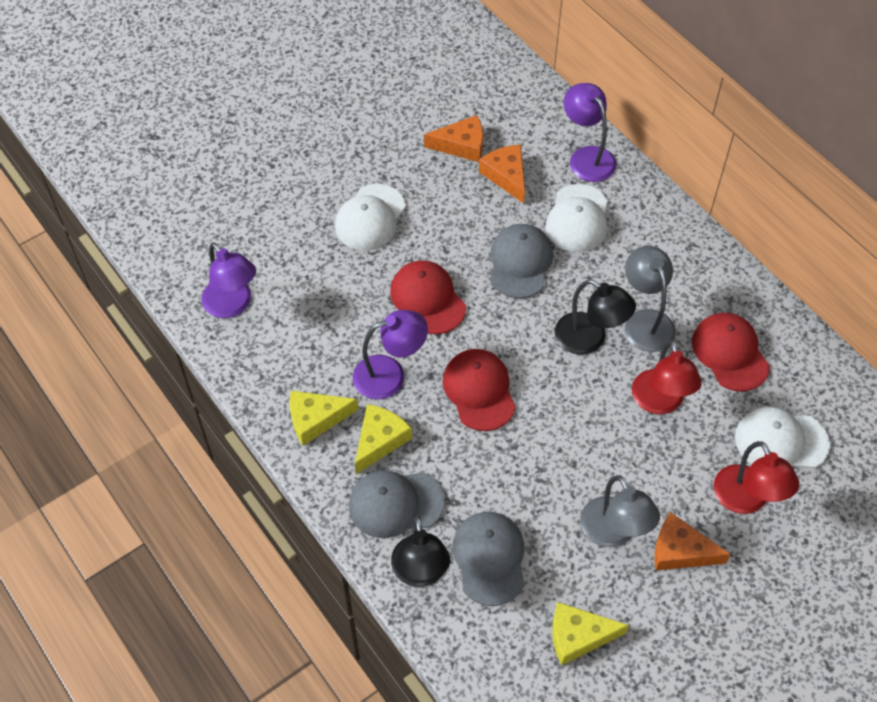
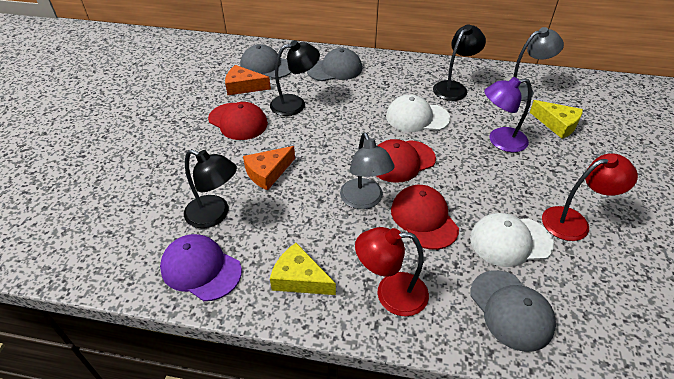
black lamp: 2 -> 3
orange cheese: 3 -> 2
purple cap: 0 -> 1
purple lamp: 3 -> 1
white cap: 3 -> 2
yellow cheese: 3 -> 2

